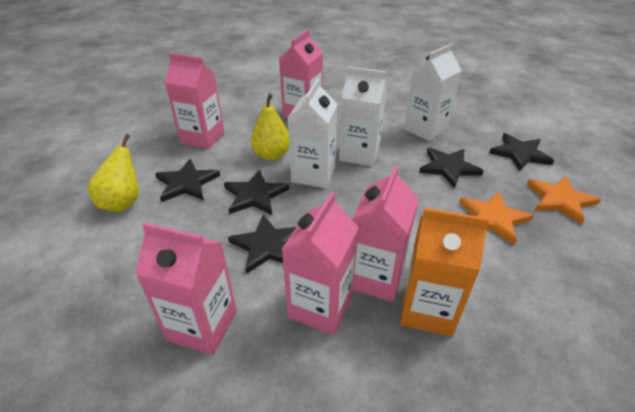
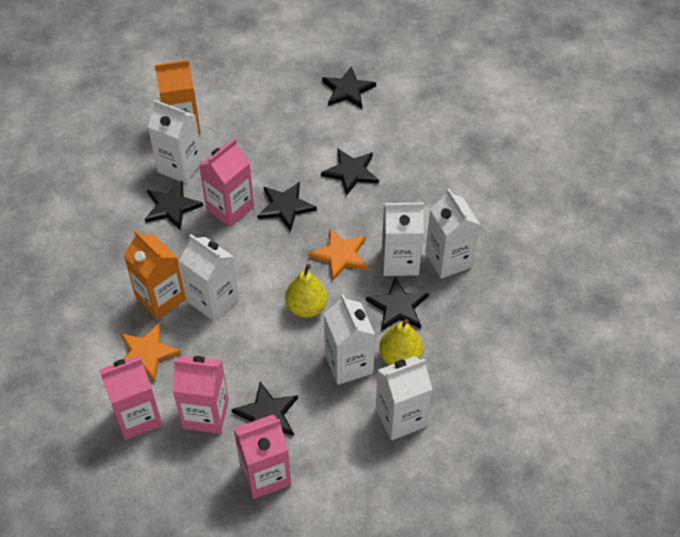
black star: 5 -> 6
orange carton: 1 -> 2
pink carton: 5 -> 4
white carton: 3 -> 6

